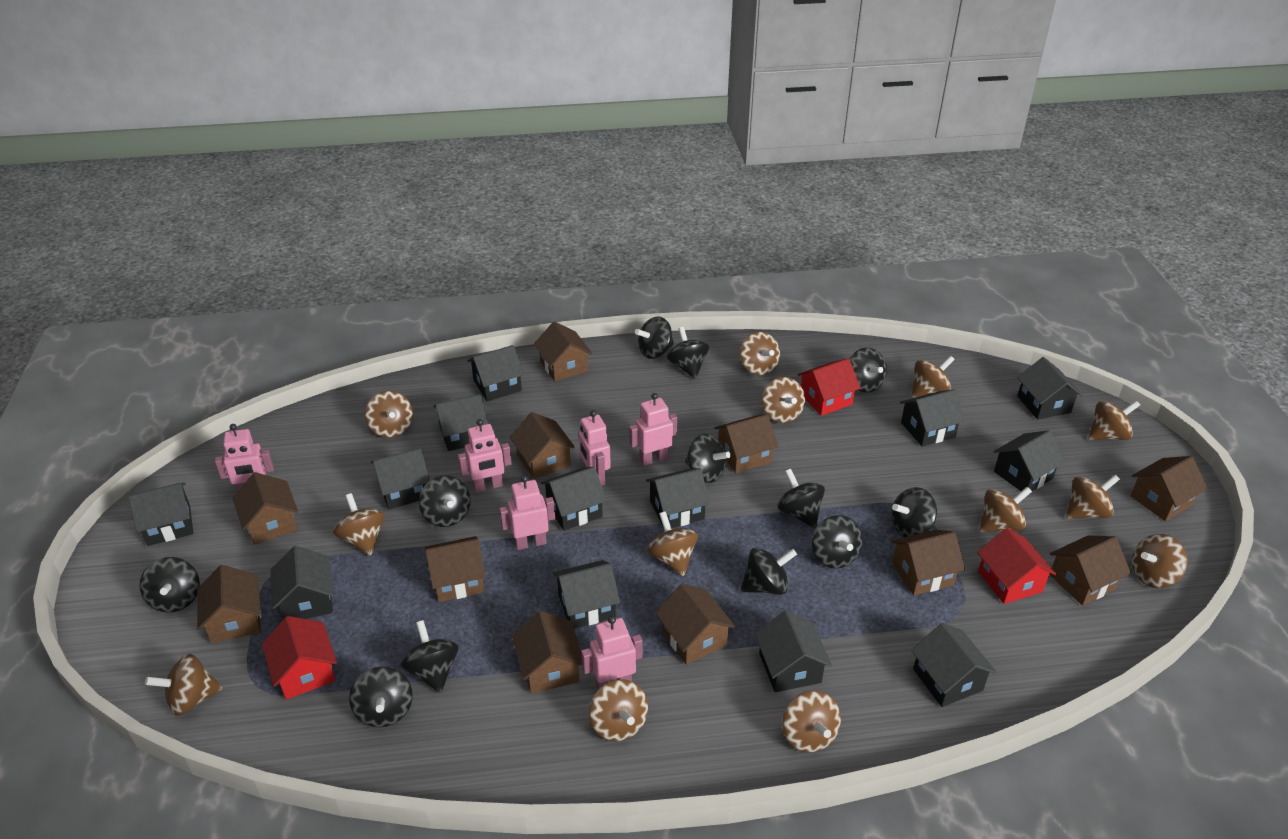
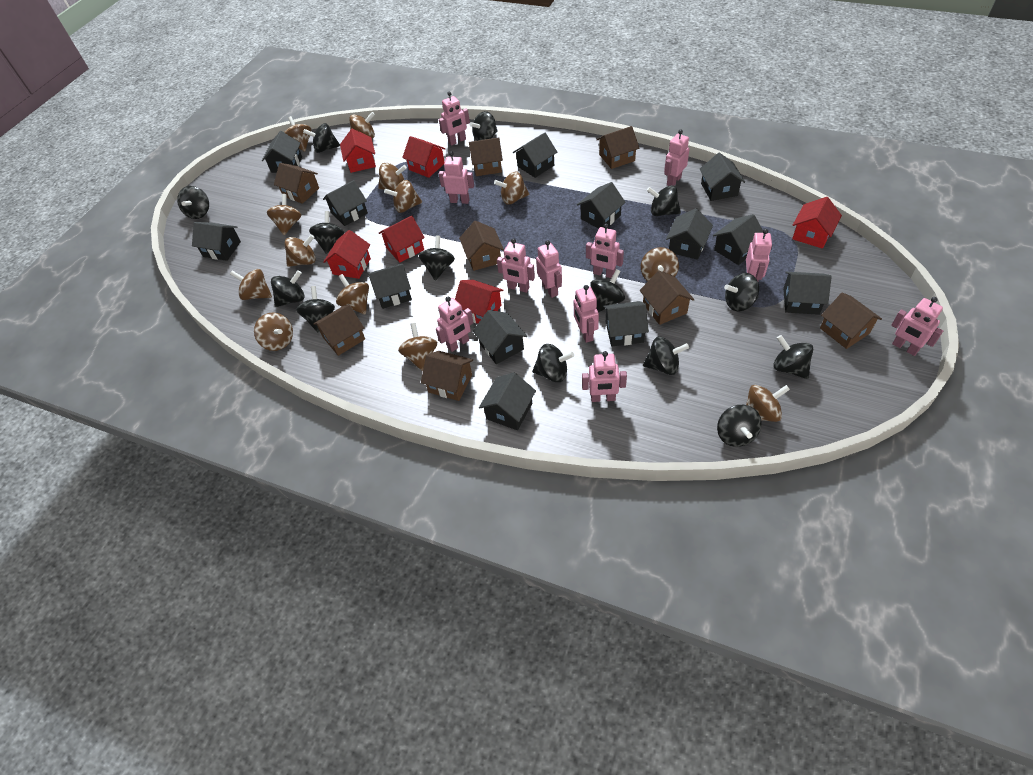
black spinning top: 12 -> 14
brown house: 11 -> 8
pink robot: 6 -> 11
red house: 3 -> 6

